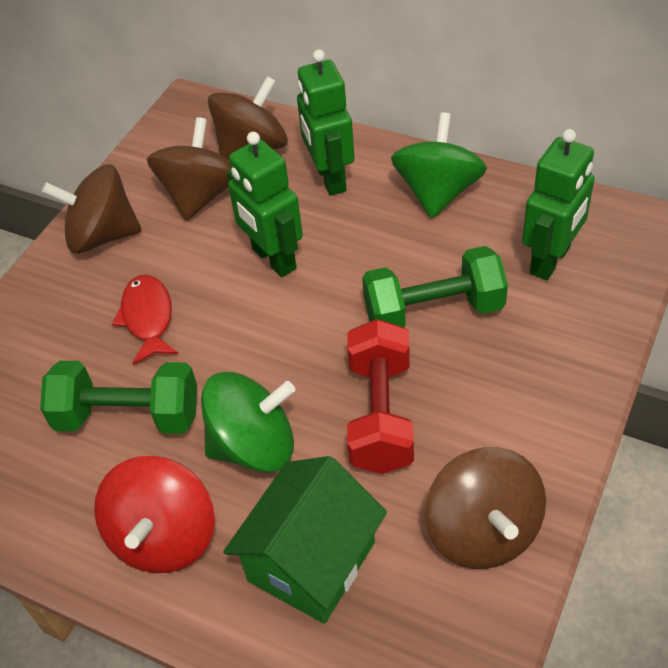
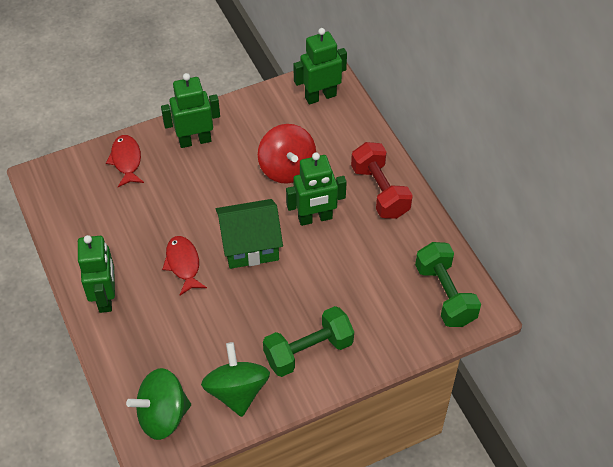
brown spinning top: 4 -> 0
green robot: 3 -> 4
red fish: 1 -> 2

